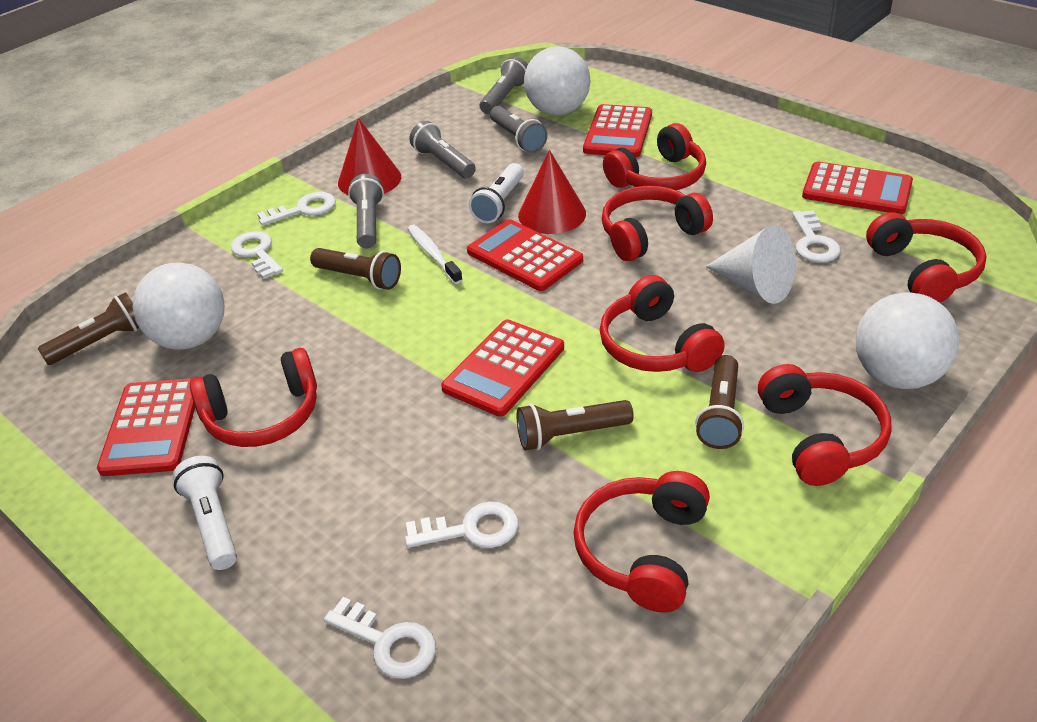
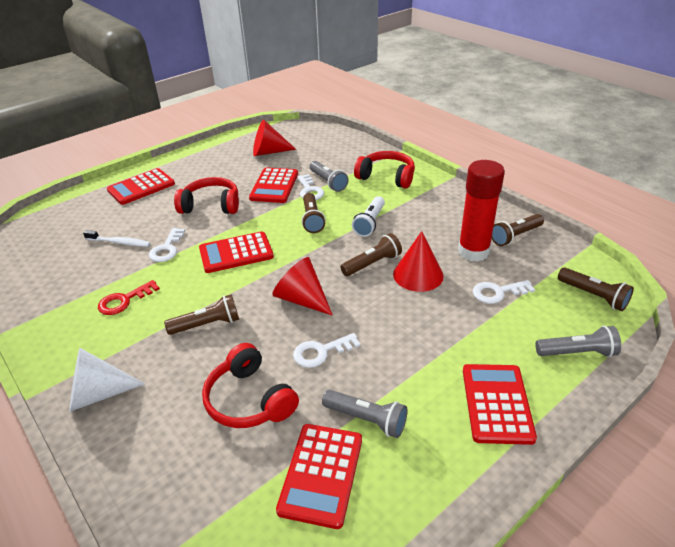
brown flashlight: 4 -> 5
grey flashlight: 4 -> 3
red cone: 2 -> 3
red glue stick: 0 -> 1
red headphones: 7 -> 3
red key: 0 -> 1
white ball: 3 -> 0
white flashlight: 2 -> 1
white key: 5 -> 4

